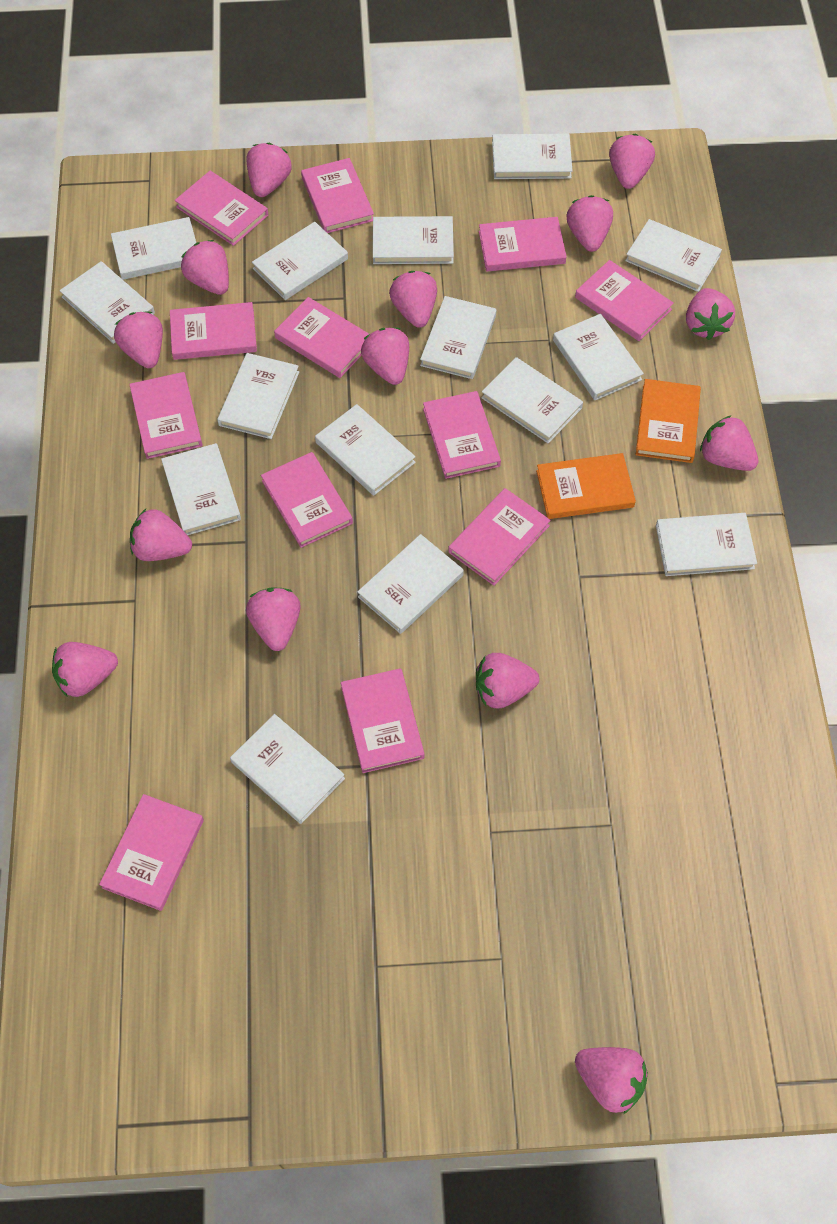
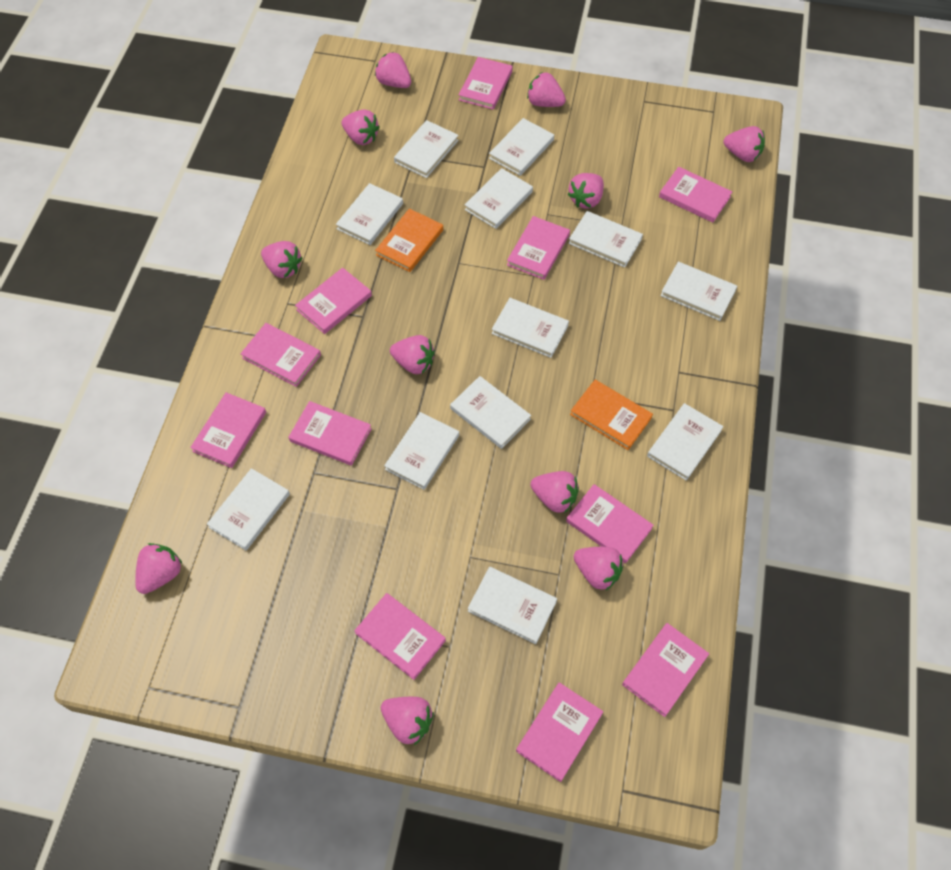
pink book: 12 -> 11
pink strawberry: 14 -> 11
white book: 15 -> 12

